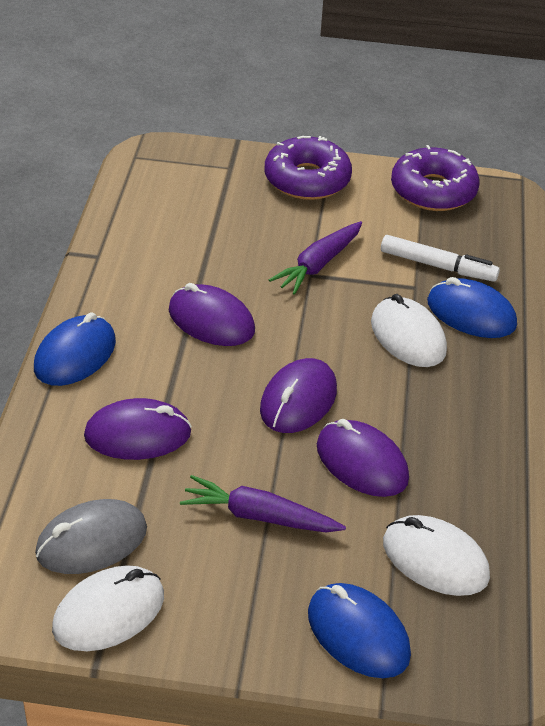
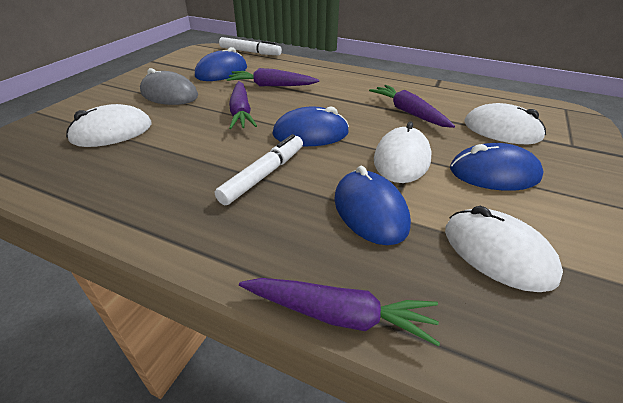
blue mouse: 3 -> 4
purple carrot: 2 -> 4
purple donut: 2 -> 0
purple mouse: 4 -> 0
white marker: 1 -> 2
white mouse: 3 -> 4

